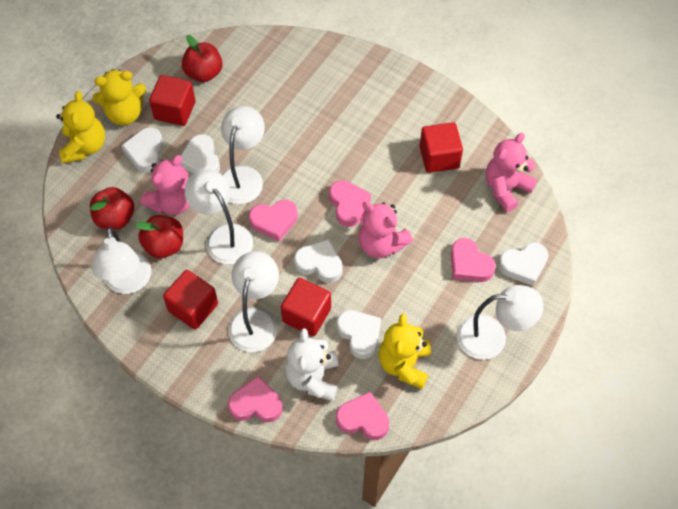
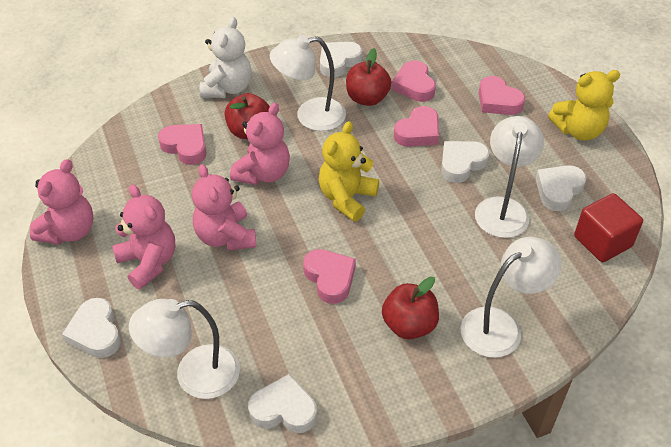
pink teddy bear: 3 -> 4
red cube: 4 -> 1
white lamp: 5 -> 4
yellow teddy bear: 3 -> 2

